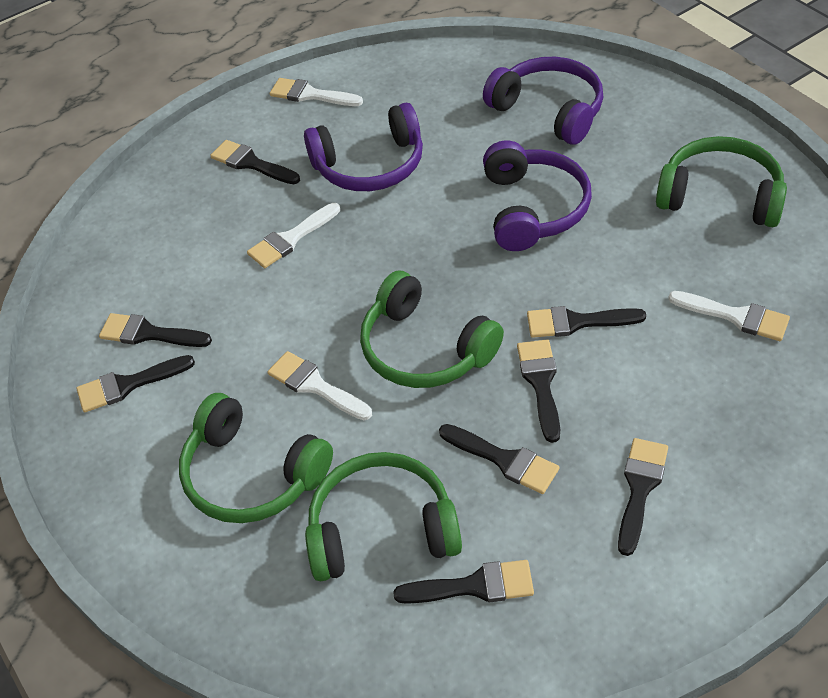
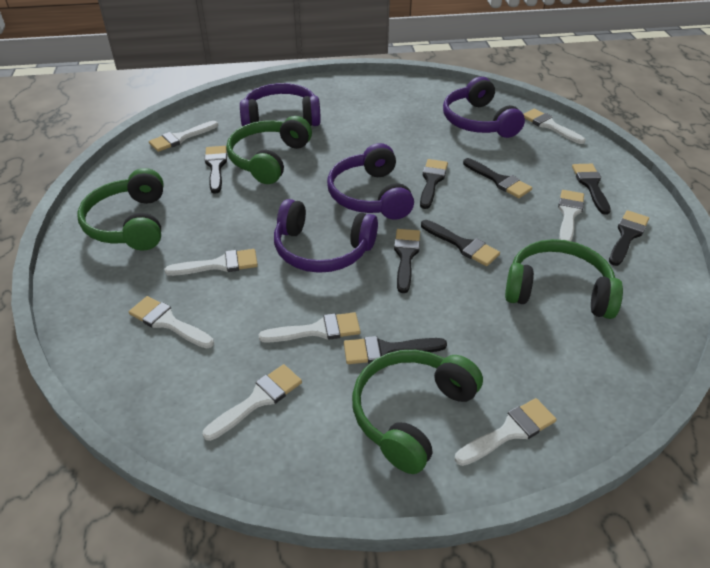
purple headphones: 3 -> 4
white brush: 4 -> 8

